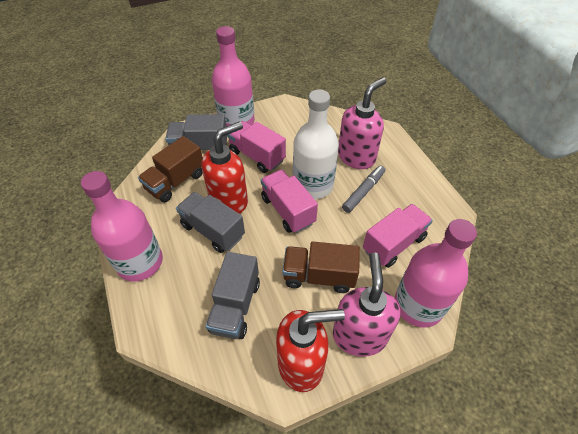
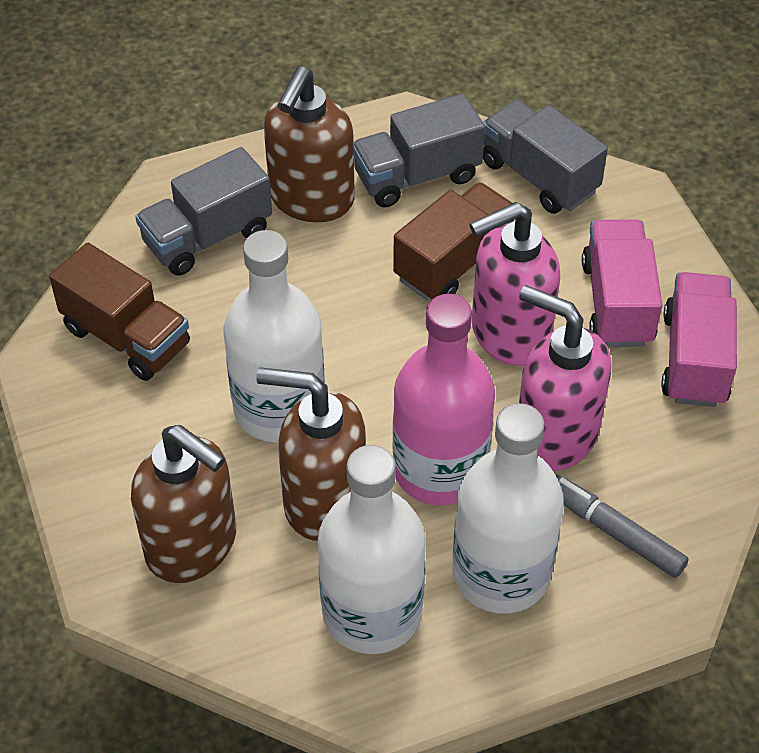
brown soap dispenser: 0 -> 3
pink bottle: 3 -> 1
pink truck: 3 -> 2
red soap dispenser: 2 -> 0
white bottle: 1 -> 3

